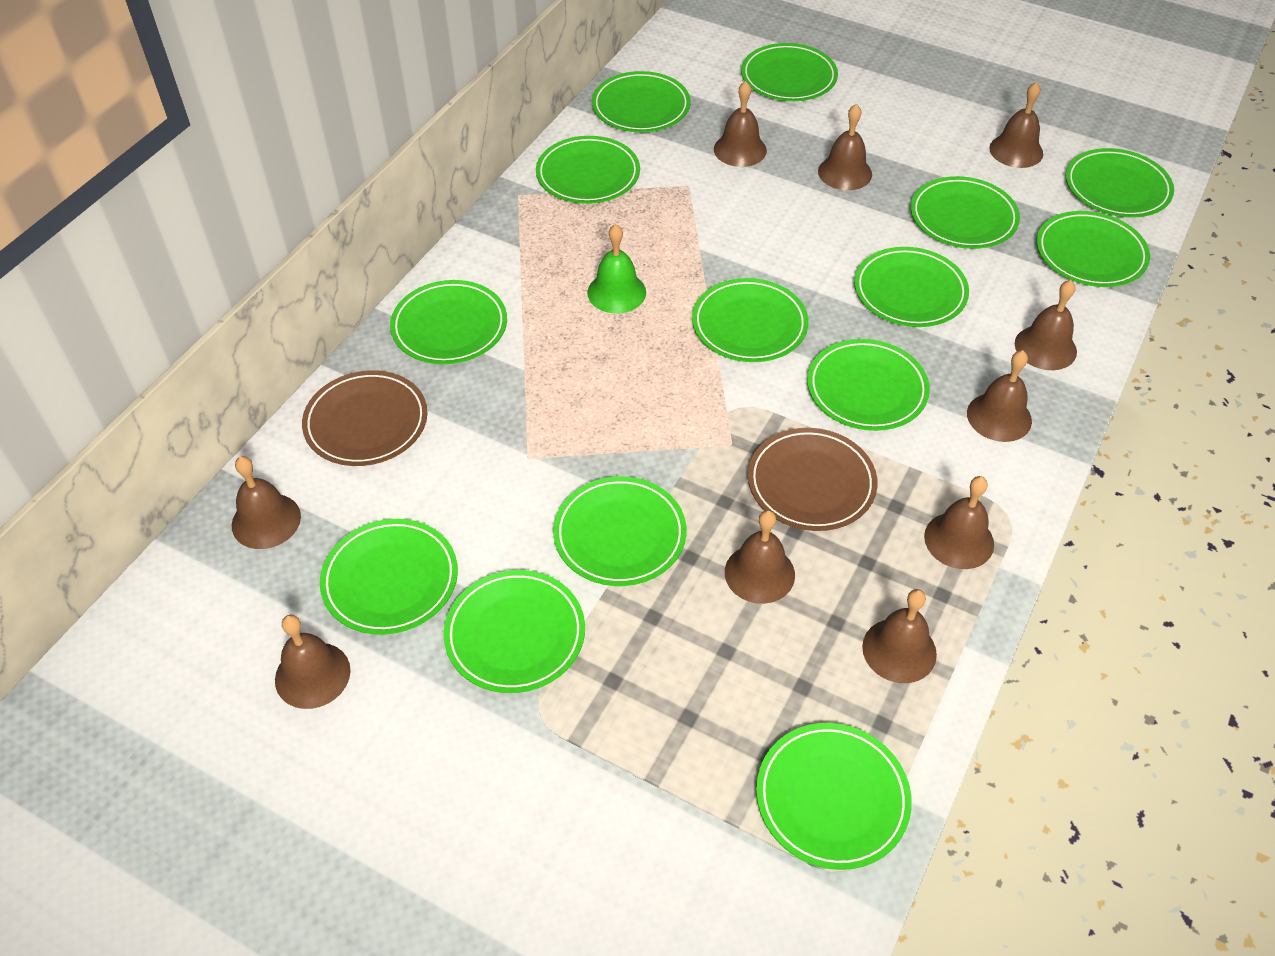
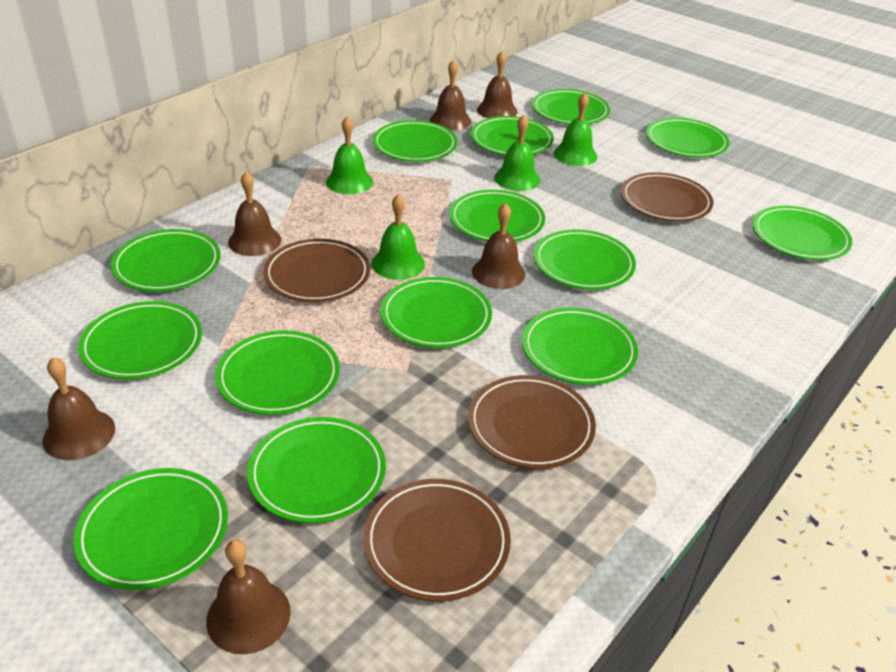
brown bell: 10 -> 6
brown plate: 2 -> 4
green bell: 1 -> 4

